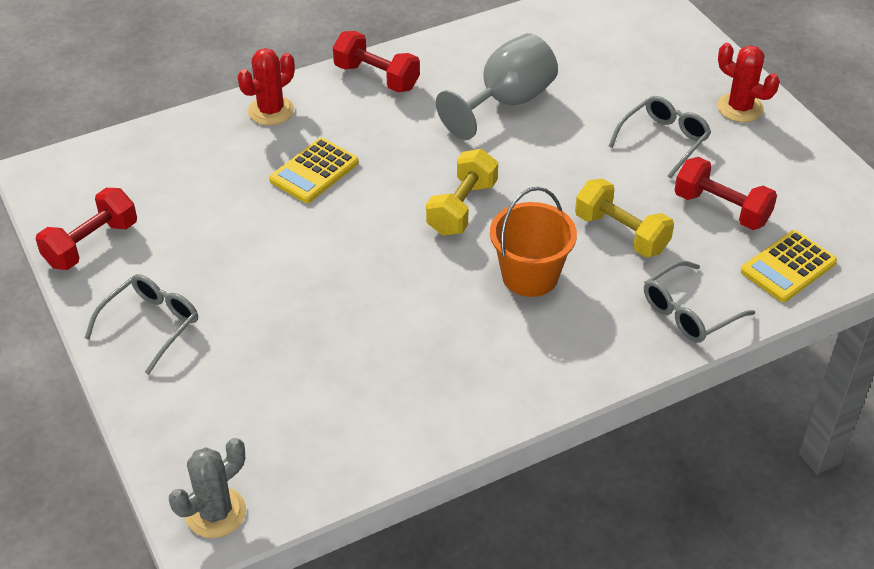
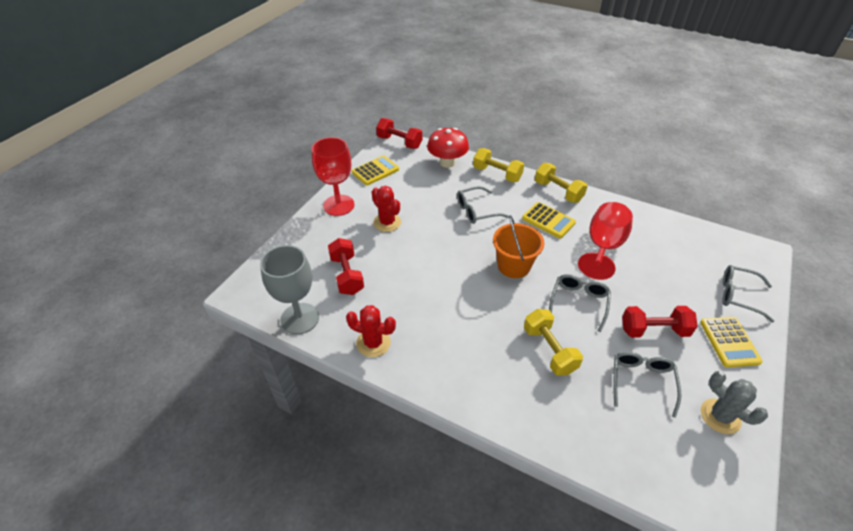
grey glasses: 3 -> 4
red goblet: 0 -> 2
red mushroom: 0 -> 1
yellow calculator: 2 -> 3
yellow dumbbell: 2 -> 3

